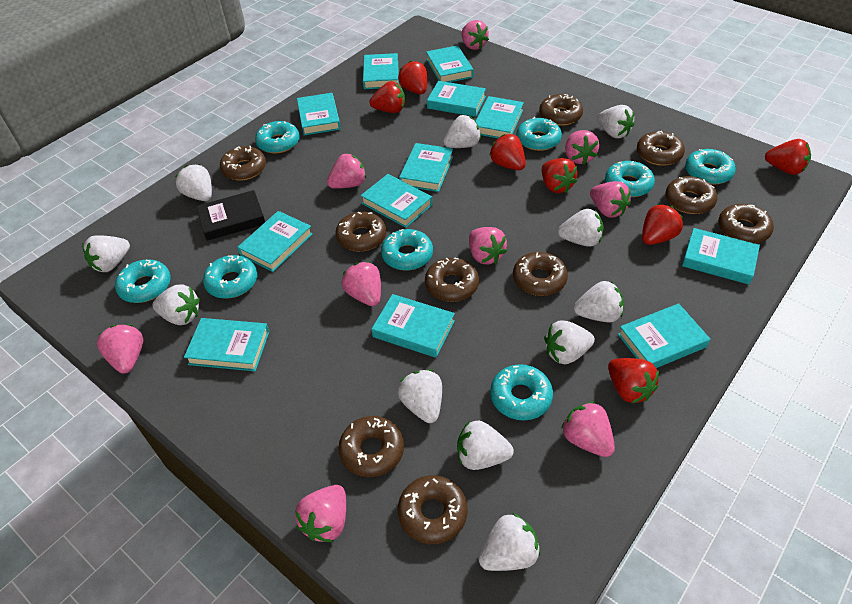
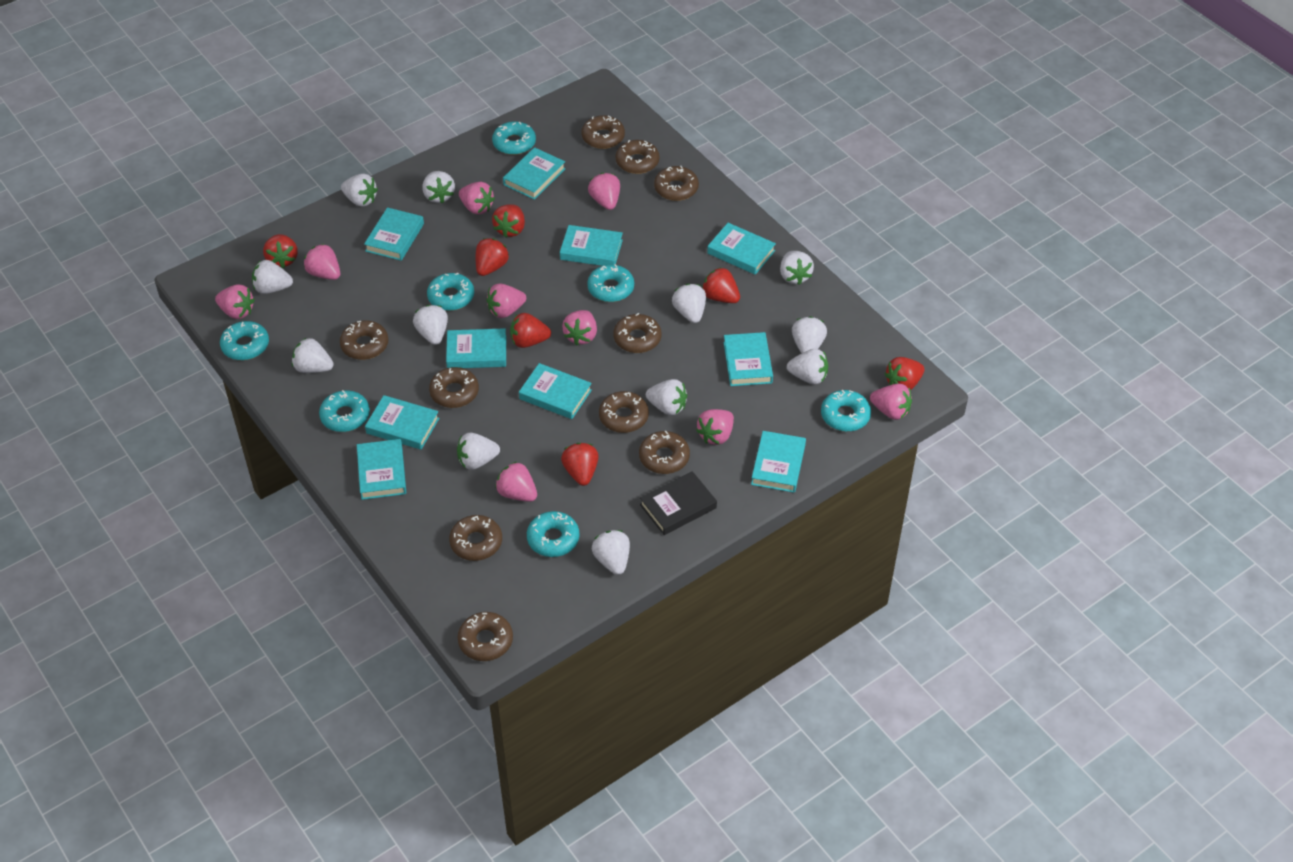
turquoise book: 12 -> 10
turquoise donut: 8 -> 7
white strawberry: 11 -> 12

